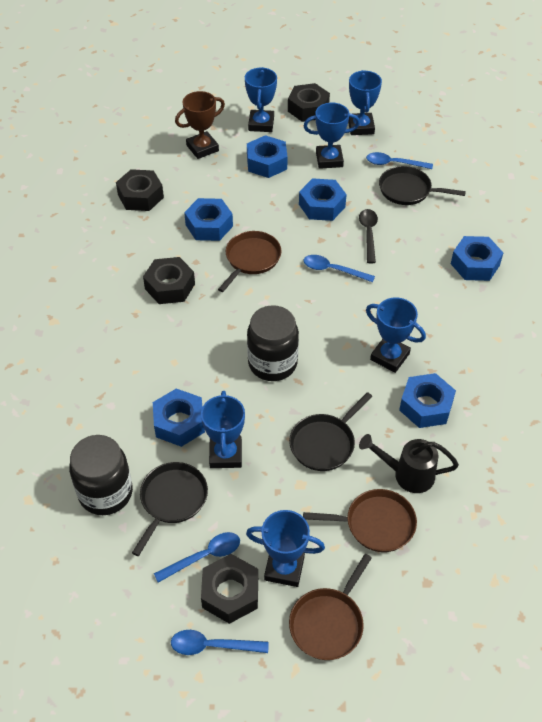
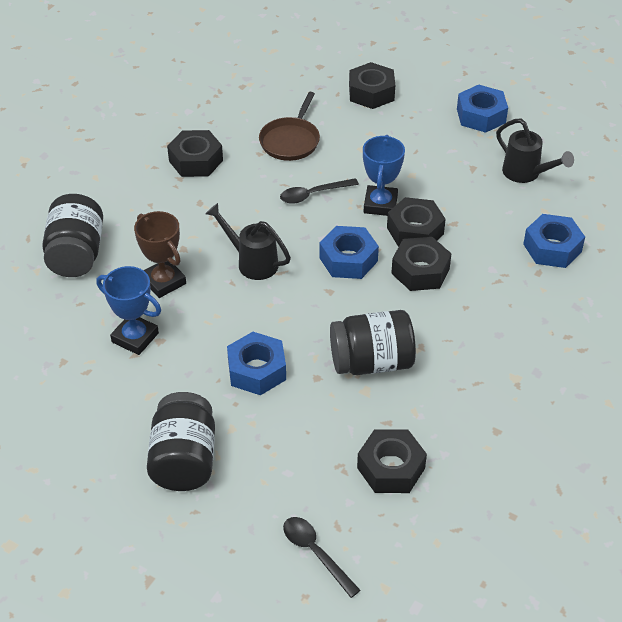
black jar: 2 -> 3
black nut: 4 -> 5
black pan: 3 -> 0
black spoon: 1 -> 2
black watering can: 1 -> 2
blue nut: 6 -> 4
blue spoon: 4 -> 0
blue trophy: 6 -> 2
brown pan: 3 -> 1

